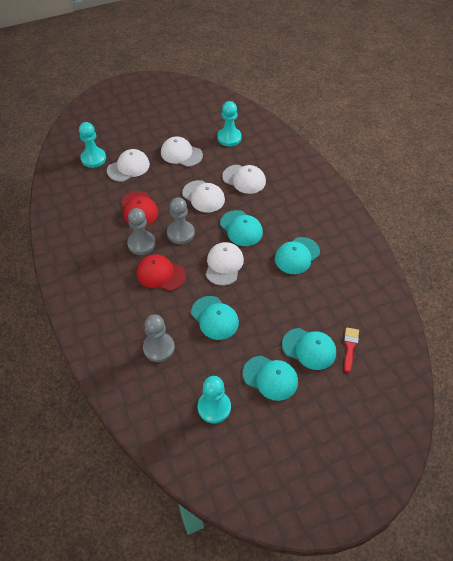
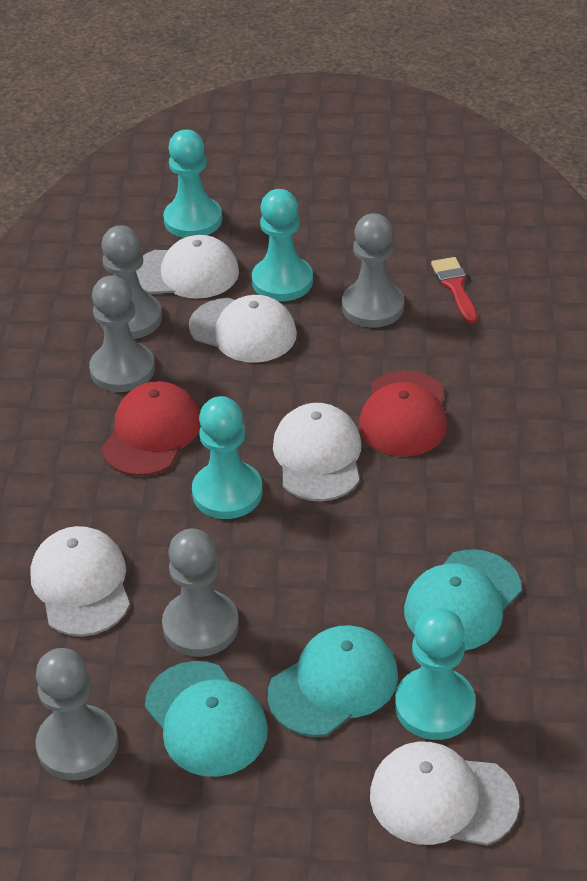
grey pawn: 3 -> 5
turquoise cap: 5 -> 3
turquoise pawn: 3 -> 4

